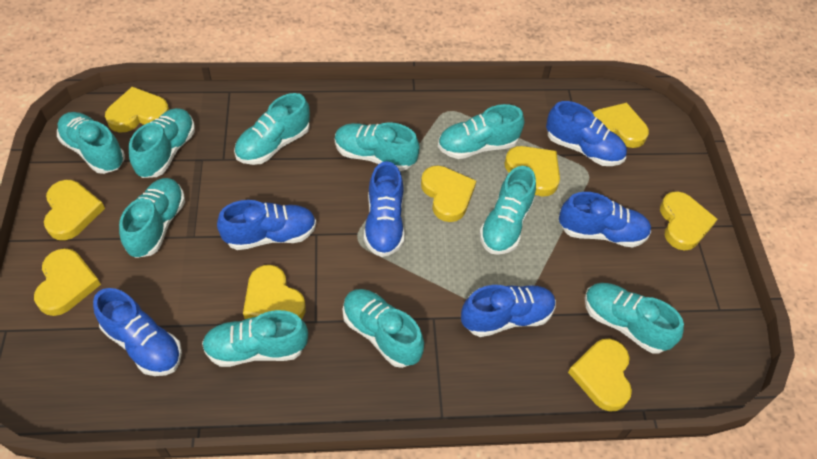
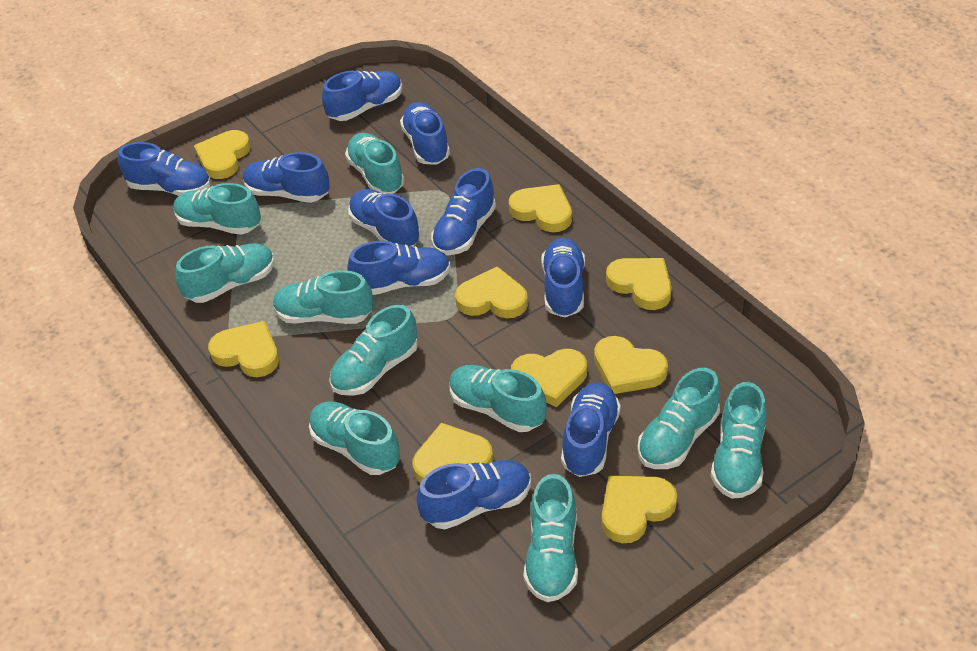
blue shoe: 6 -> 10

